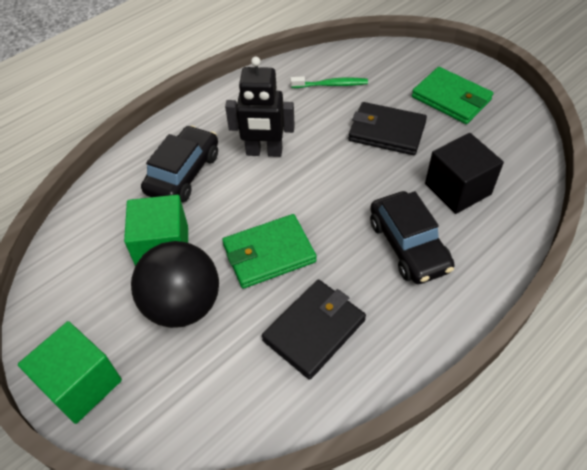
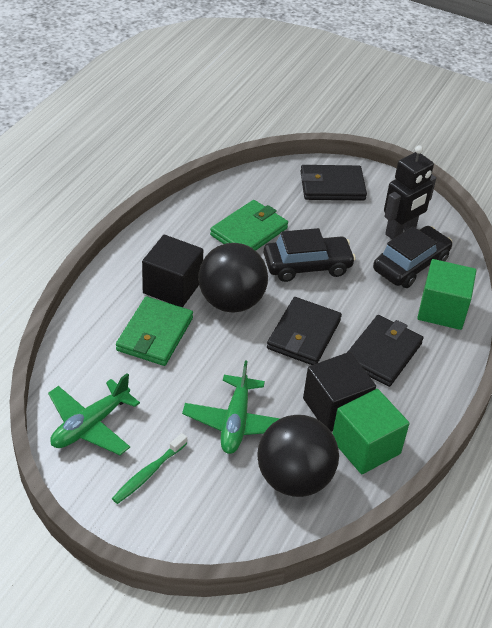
black ball: 1 -> 2
black cube: 1 -> 2
black wallet: 2 -> 3
green plane: 0 -> 2

